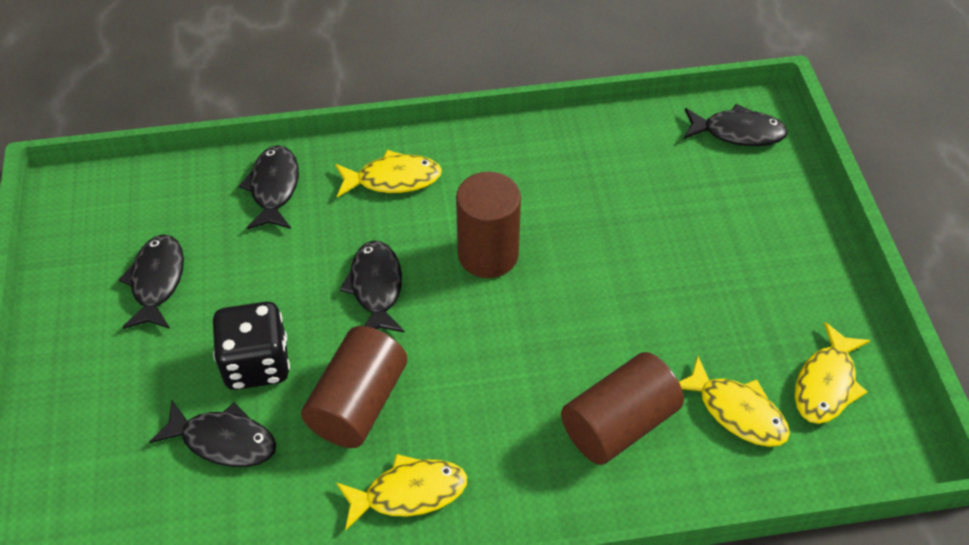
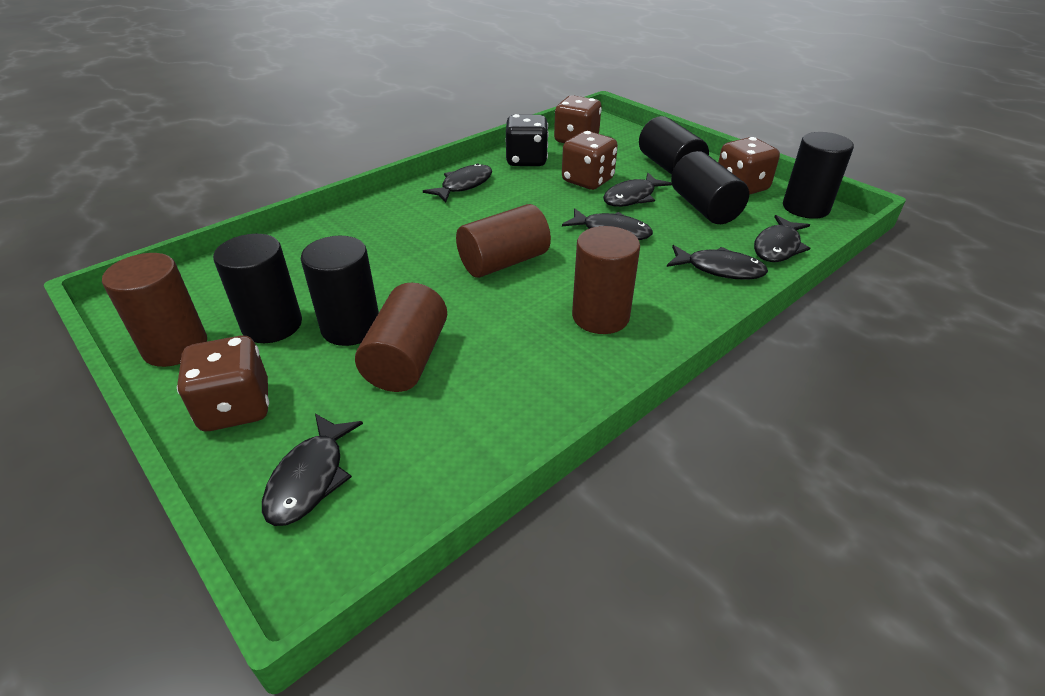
black cylinder: 0 -> 5
black fish: 5 -> 6
brown cylinder: 3 -> 4
brown dice: 0 -> 4
yellow fish: 4 -> 0

